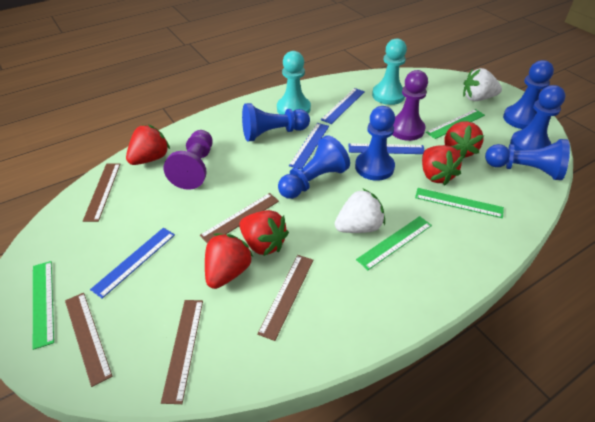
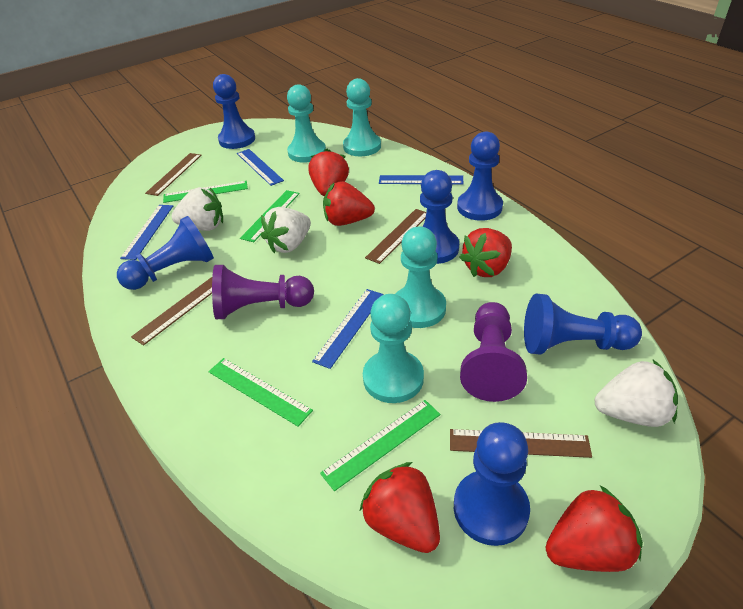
brown ruler: 5 -> 4
turquoise pawn: 2 -> 4
white strawberry: 2 -> 3

